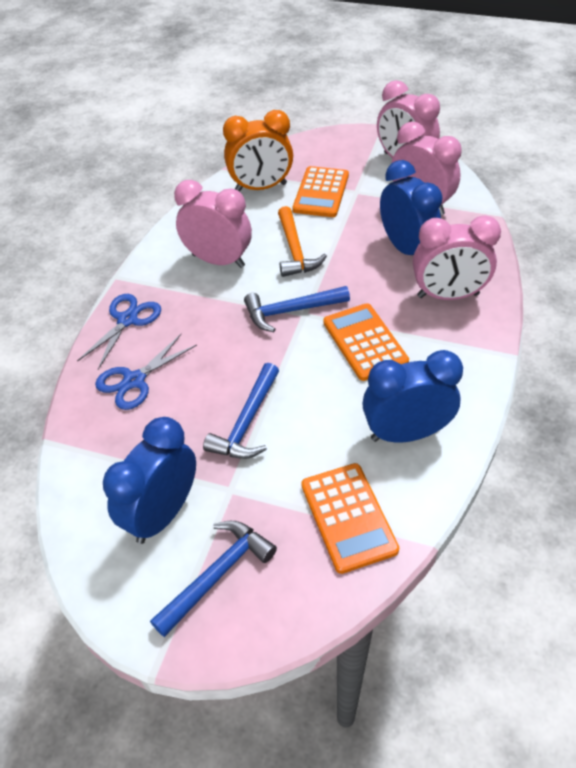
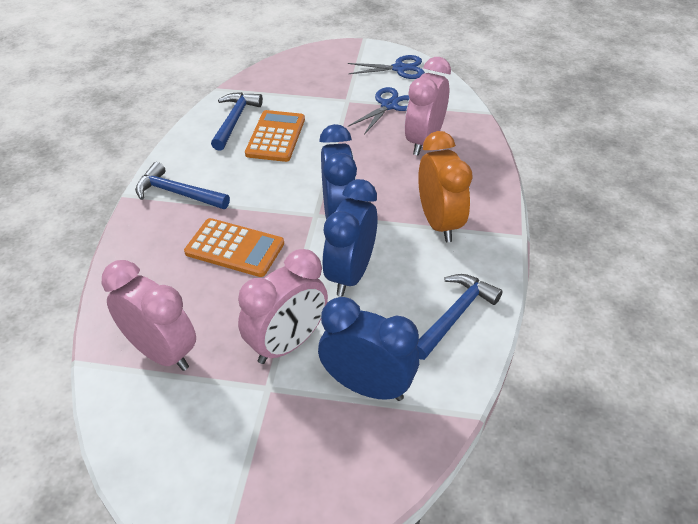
orange calculator: 3 -> 2
orange hammer: 1 -> 0
pink clock: 4 -> 3

